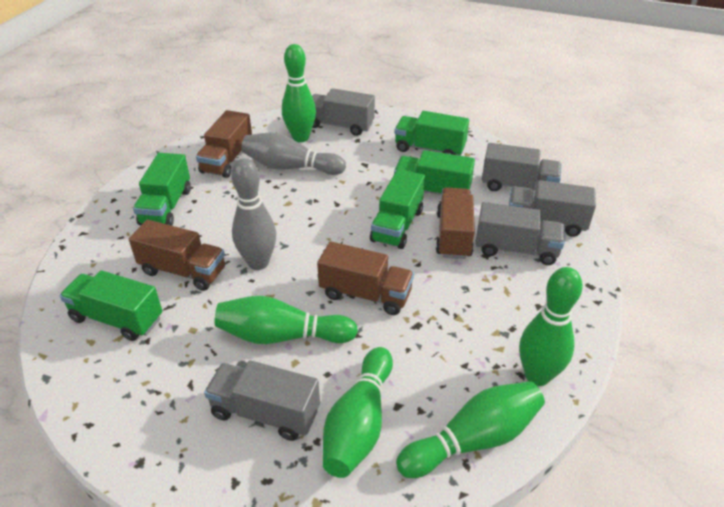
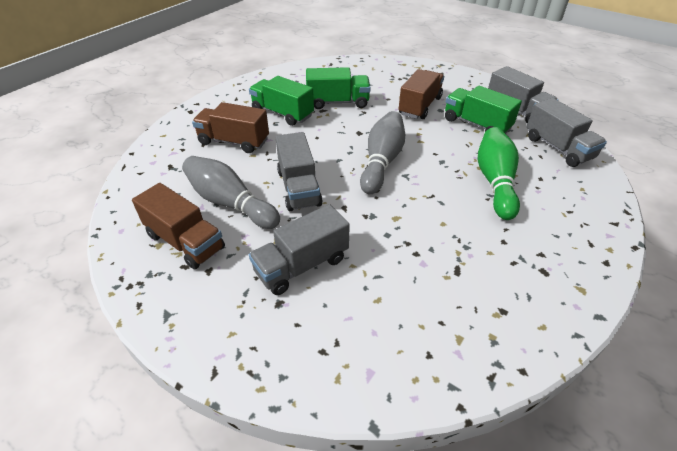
brown truck: 4 -> 3
green bowling pin: 5 -> 1
green truck: 5 -> 3
grey truck: 5 -> 4

